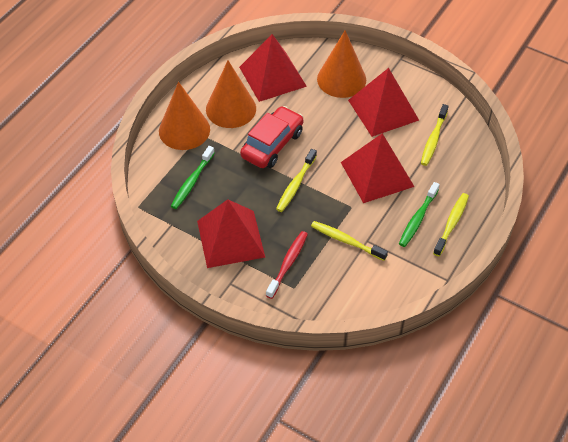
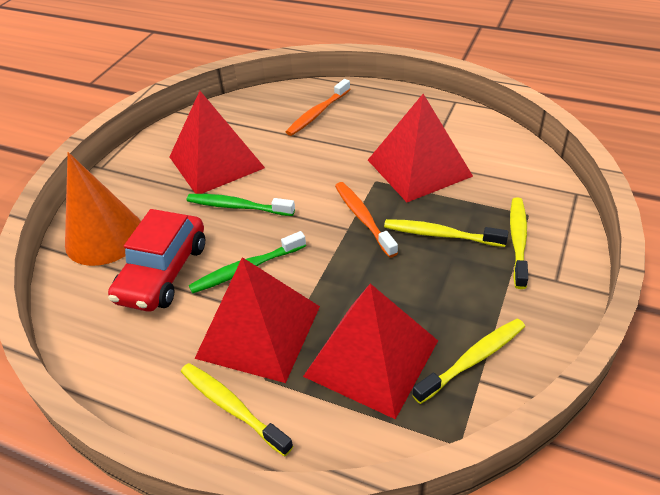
orange cone: 3 -> 1
orange toothbrush: 0 -> 2
red toothbrush: 1 -> 0

